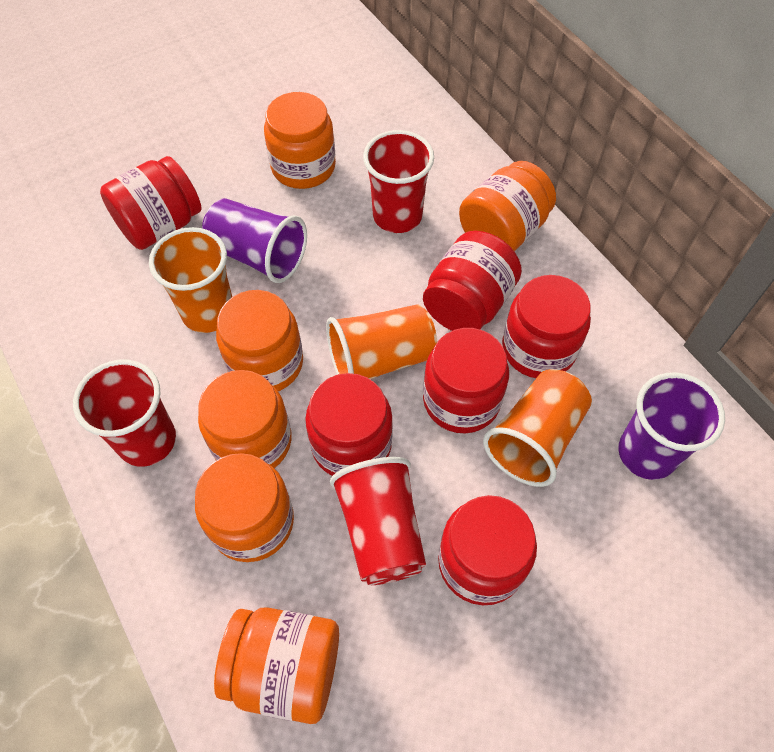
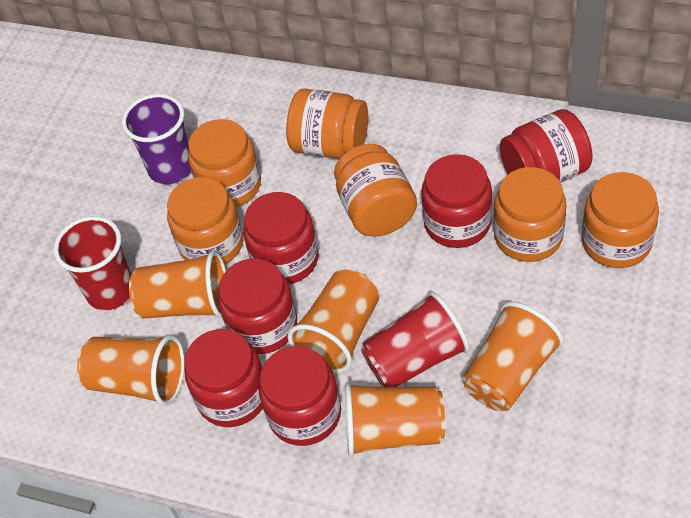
orange cup: 3 -> 5
purple cup: 2 -> 1
red cup: 3 -> 2

